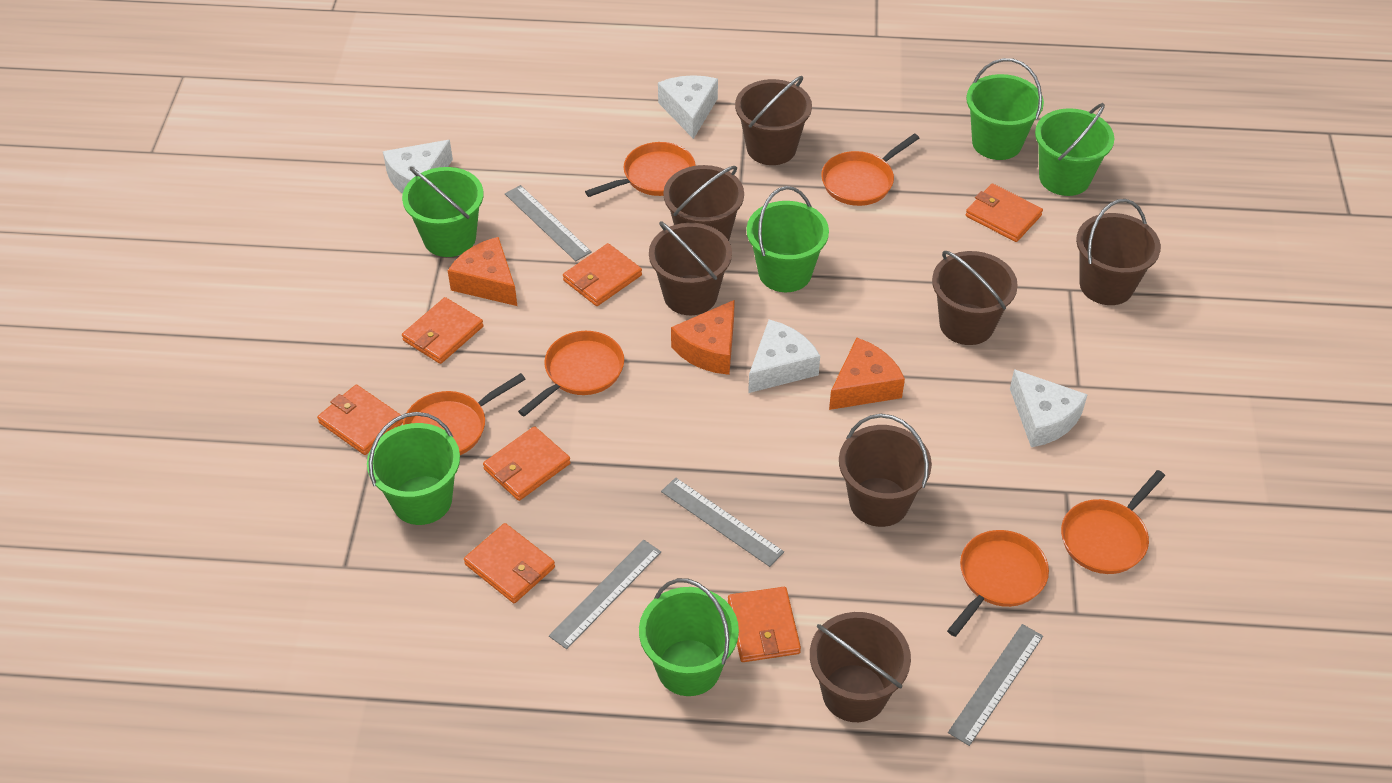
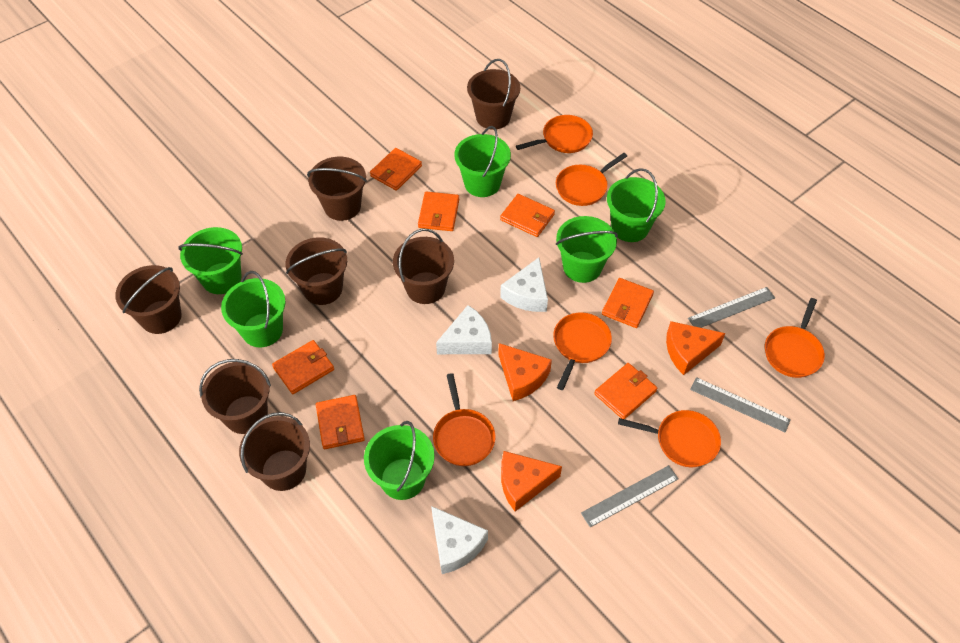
grey ruler: 4 -> 3
white cheese: 4 -> 3

